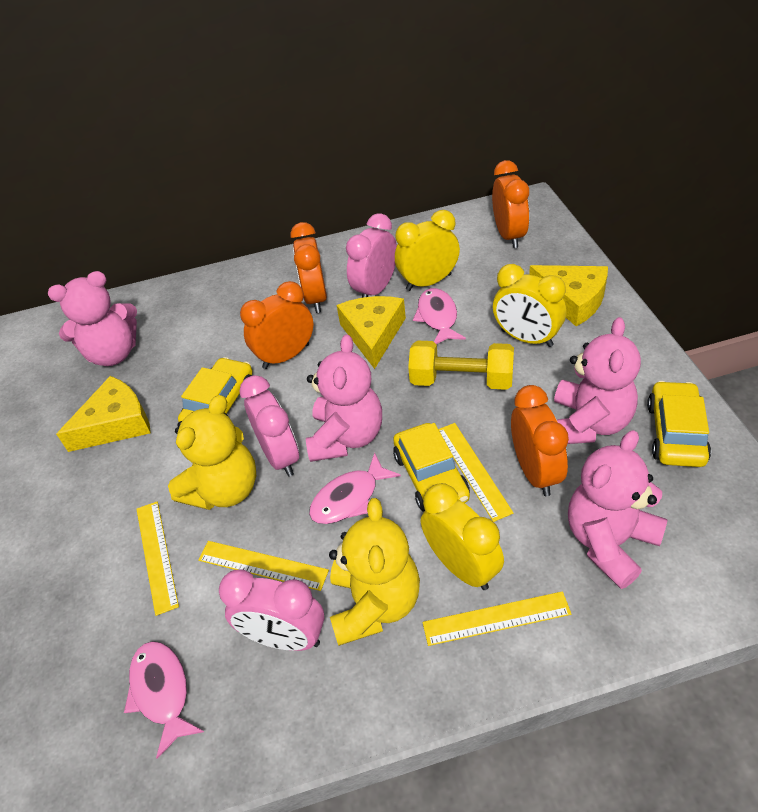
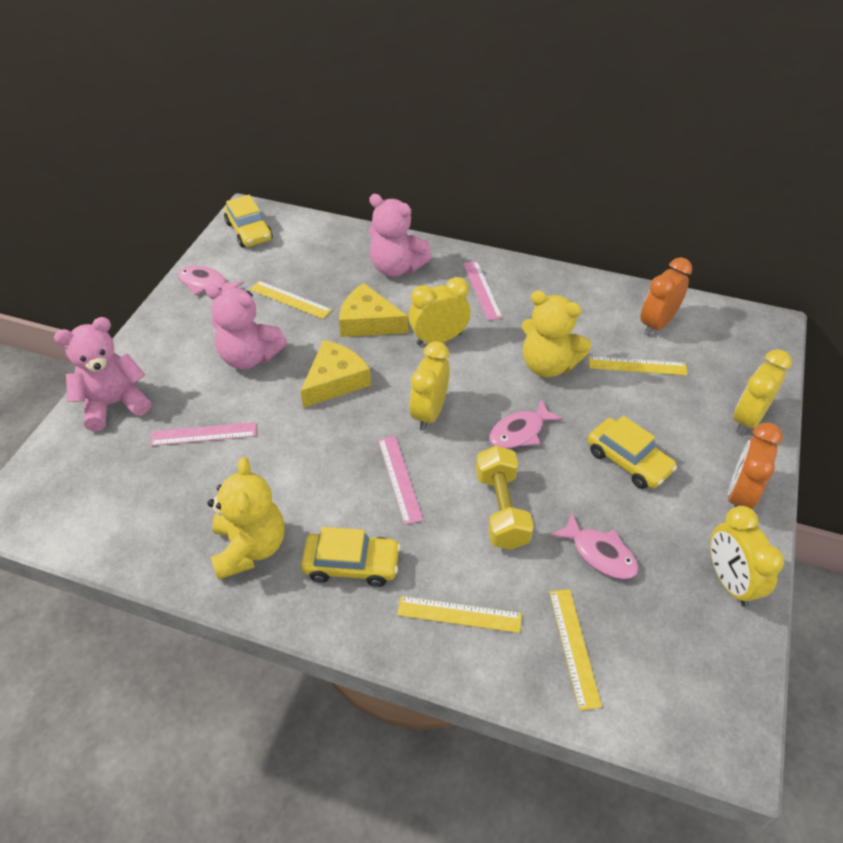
orange clock: 4 -> 2
pink clock: 3 -> 0
pink ruler: 0 -> 3
pink teddy bear: 4 -> 3
yellow cheese: 3 -> 2
yellow clock: 3 -> 4

